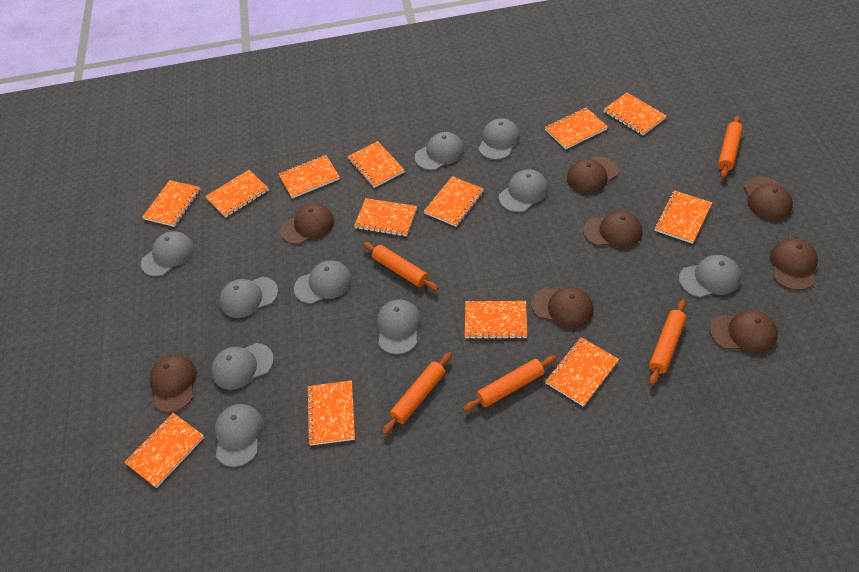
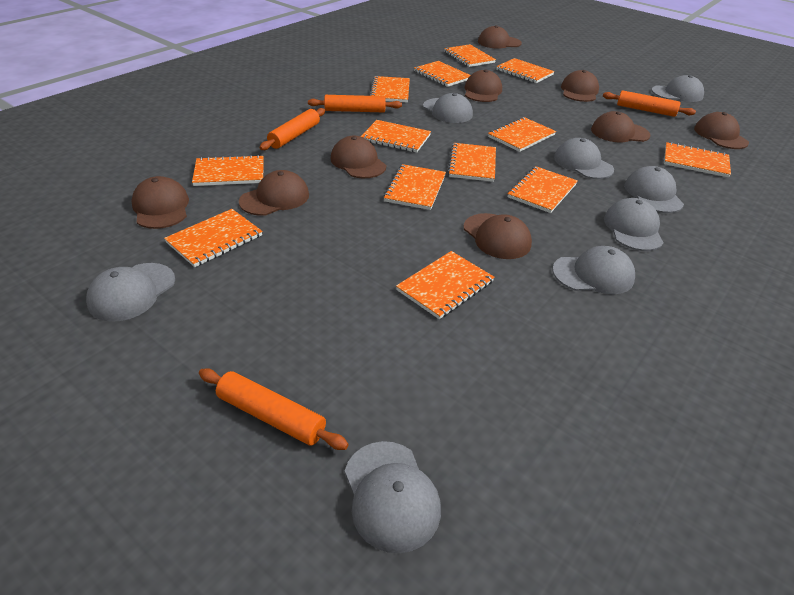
brown cap: 8 -> 9
grey cap: 10 -> 8
orange rolling pin: 5 -> 4

